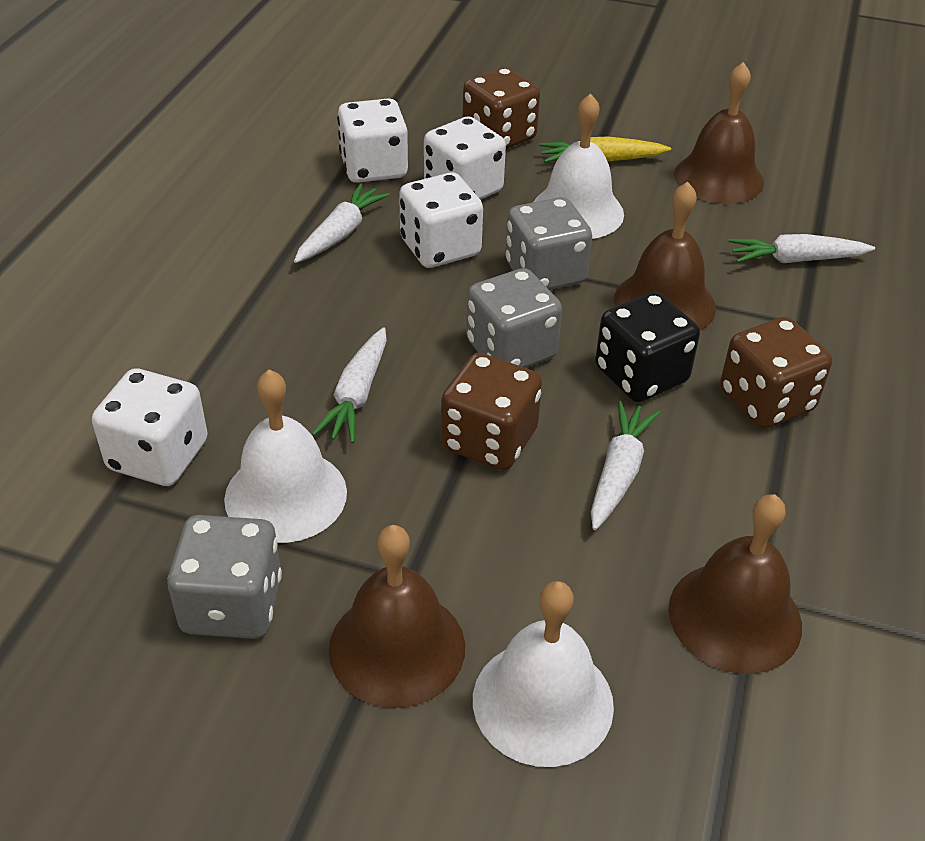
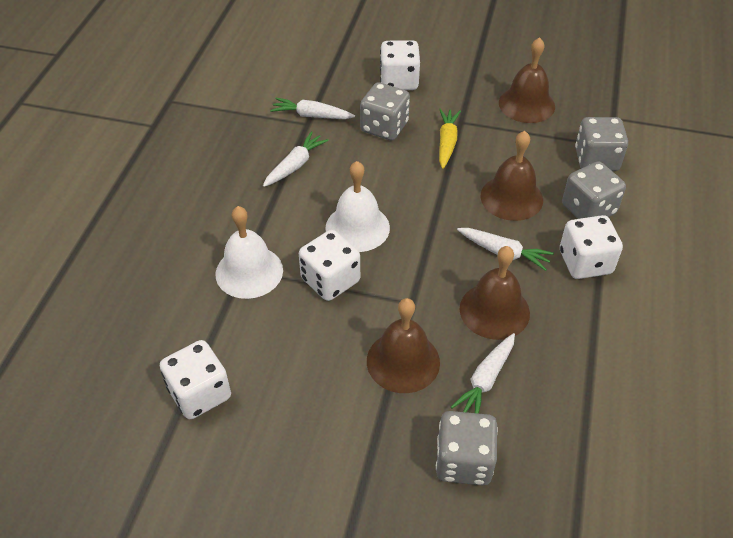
black dice: 1 -> 0
brown dice: 3 -> 0
grey dice: 3 -> 4
white bell: 3 -> 2

